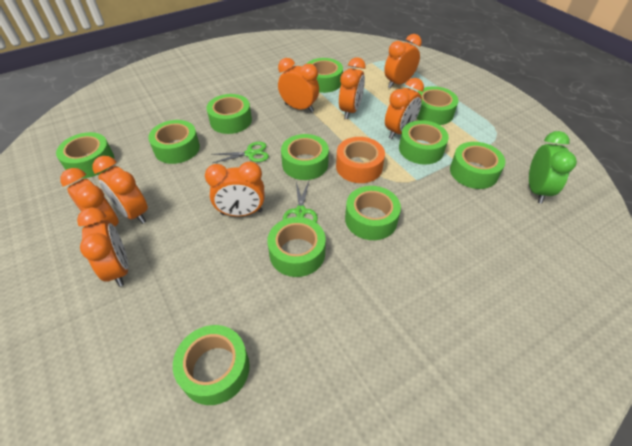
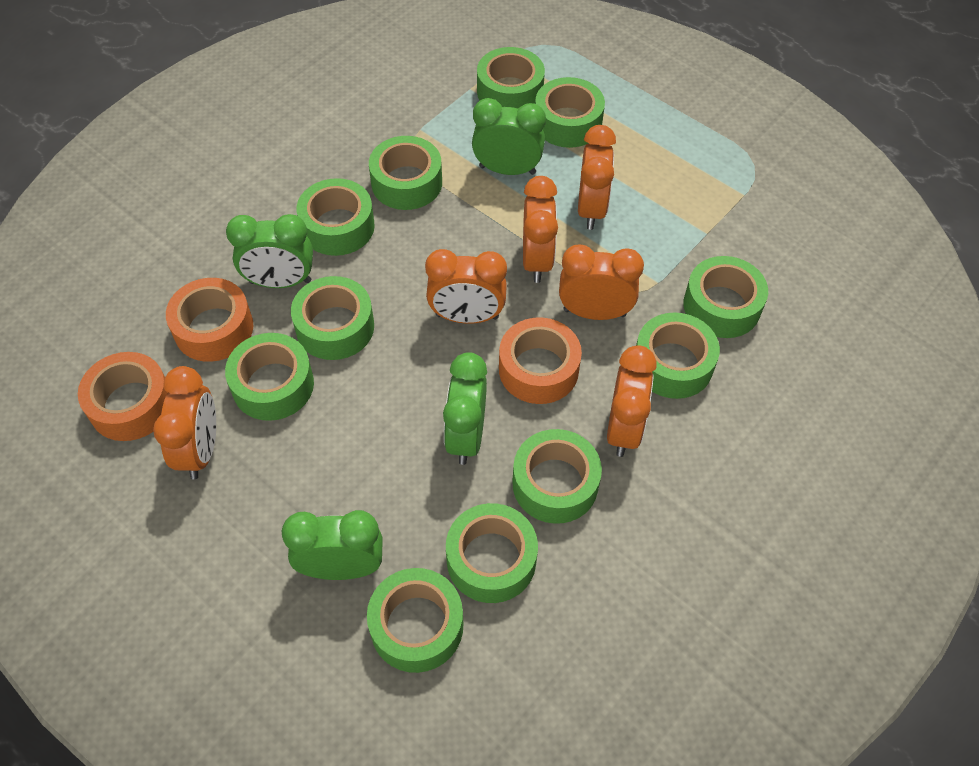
green clock: 1 -> 4
green scissors: 2 -> 0
orange clock: 8 -> 6
orange tape: 1 -> 3

